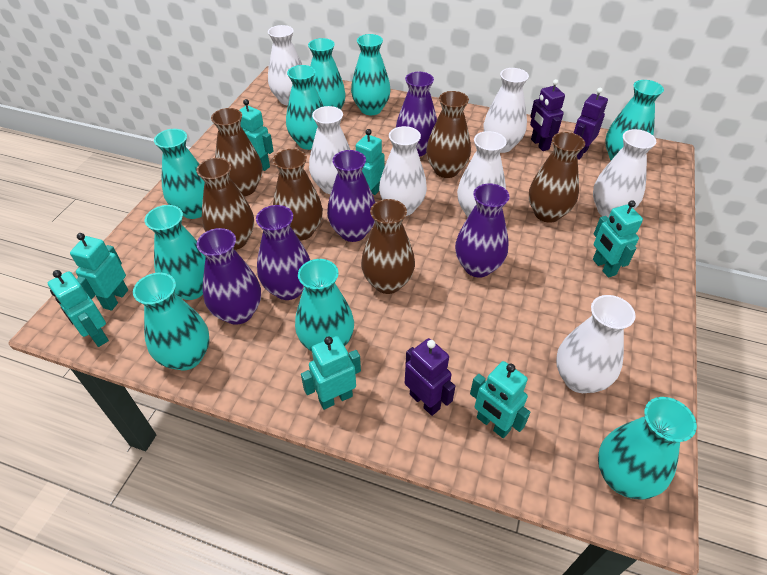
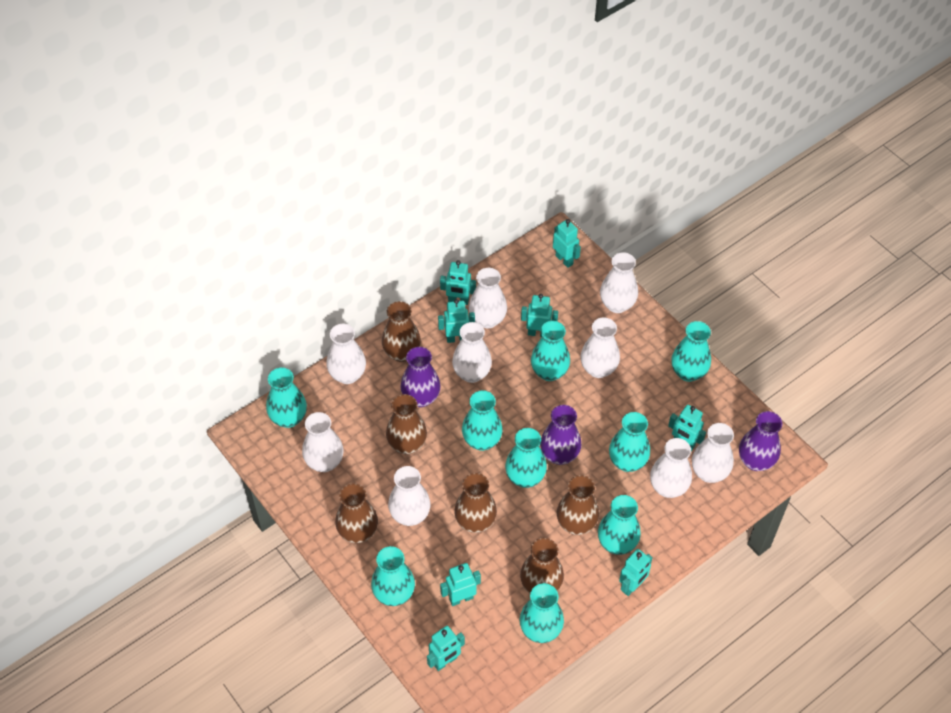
purple robot: 3 -> 0
purple vase: 5 -> 3
turquoise robot: 7 -> 8
white vase: 7 -> 9

